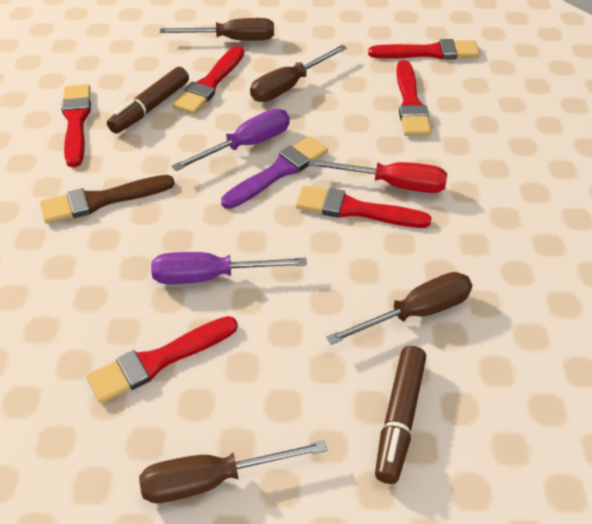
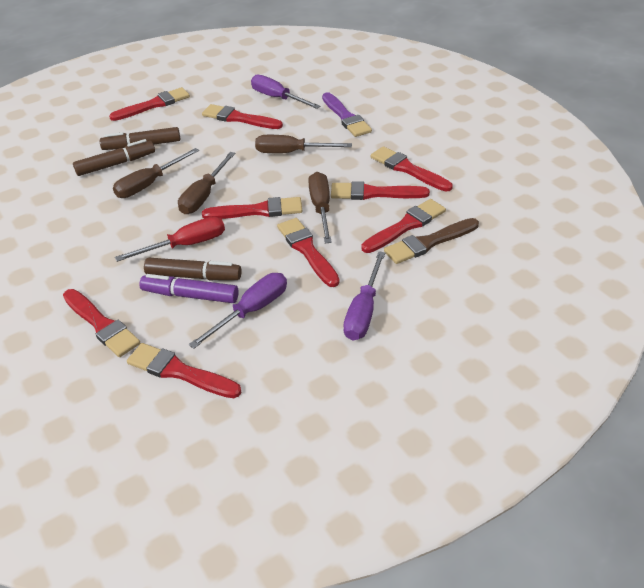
brown marker: 2 -> 3
purple marker: 0 -> 1
purple screwdriver: 2 -> 3
red brush: 6 -> 9

